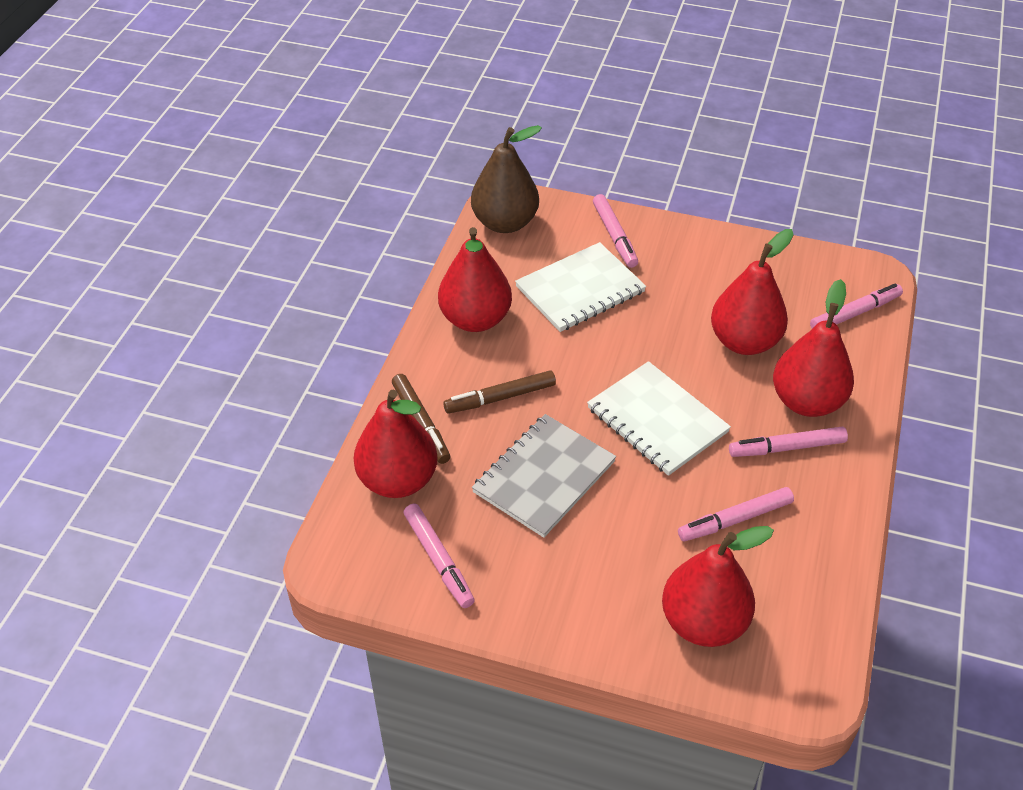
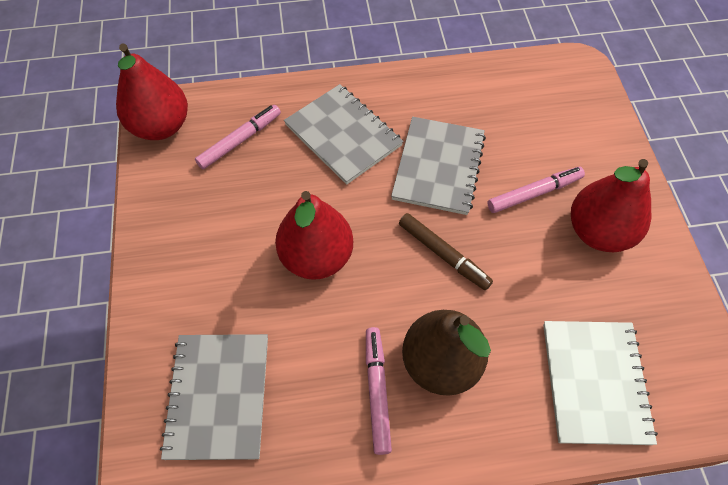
brown marker: 2 -> 1
grey notebook: 1 -> 3
pink marker: 5 -> 3
red pear: 5 -> 3
white notebook: 2 -> 1

